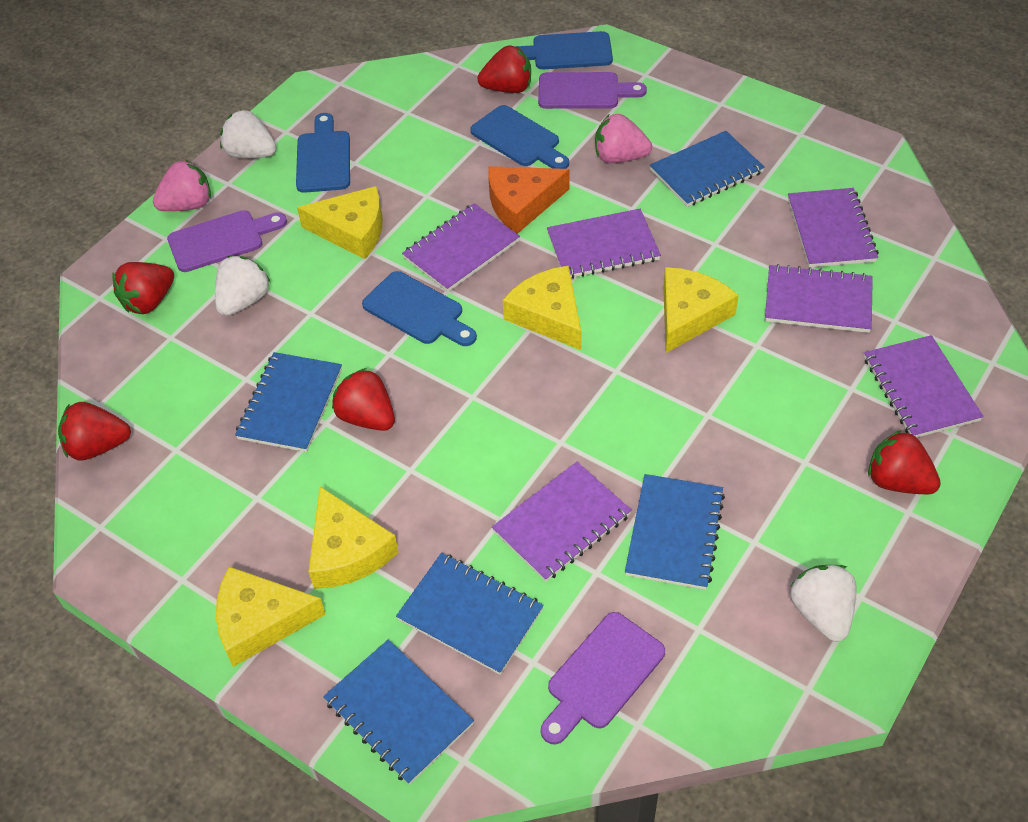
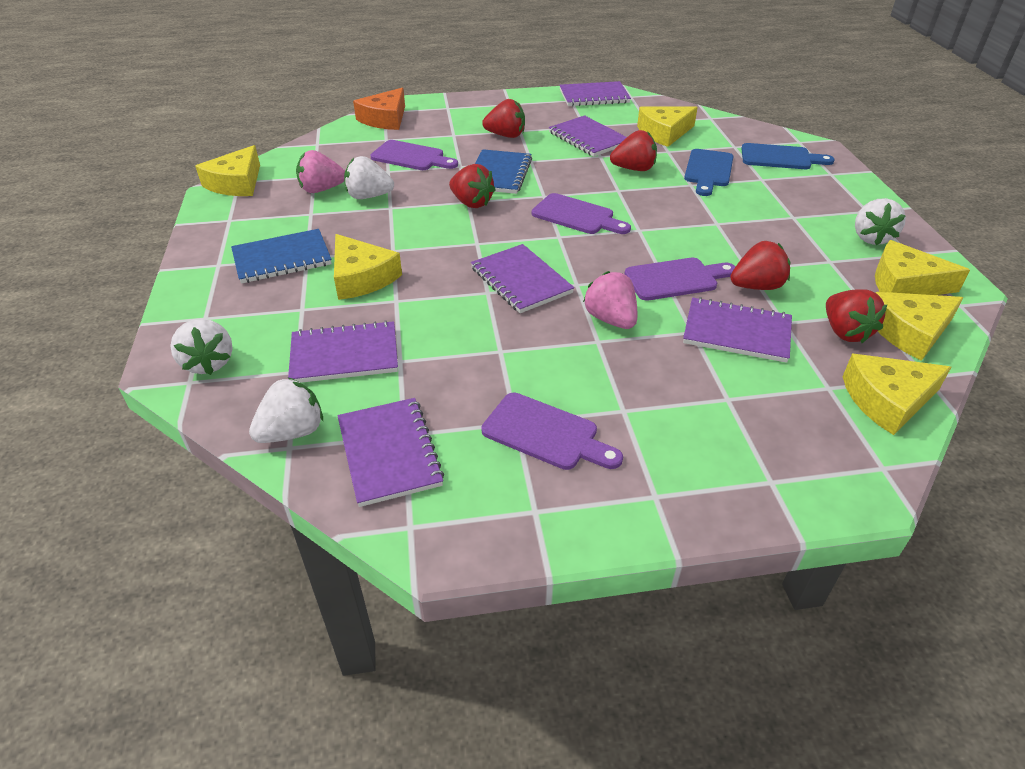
blue cutting board: 4 -> 2
blue notebook: 5 -> 2
purple cutting board: 3 -> 4
white strawberry: 3 -> 4
yellow cheese: 5 -> 6

